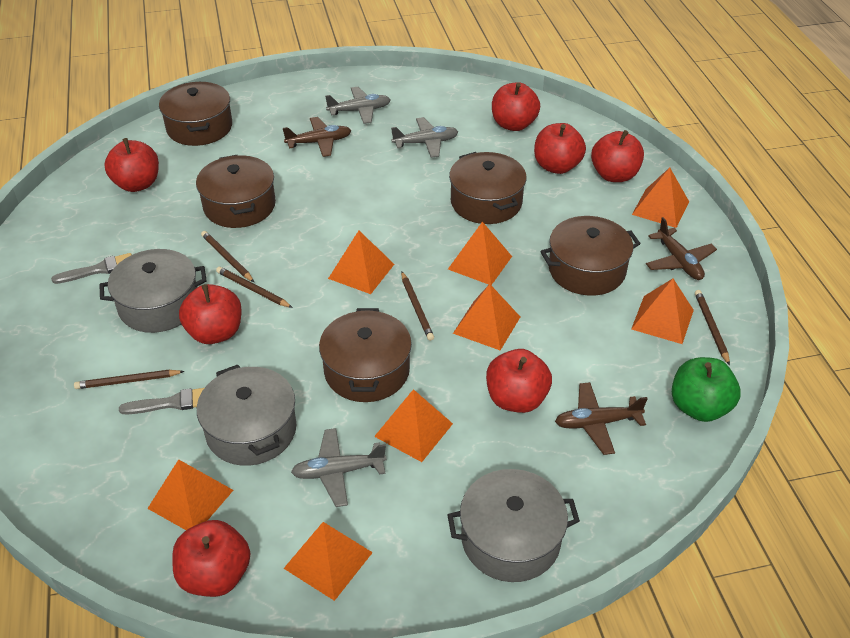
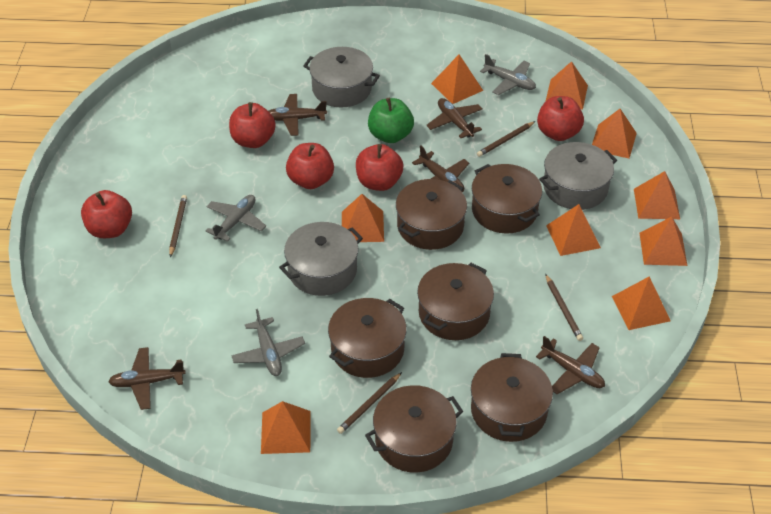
brown pencil: 5 -> 4
brown plane: 3 -> 5
brown pot: 5 -> 6
grey brush: 2 -> 0
orange pyramid: 8 -> 9
red apple: 7 -> 5

